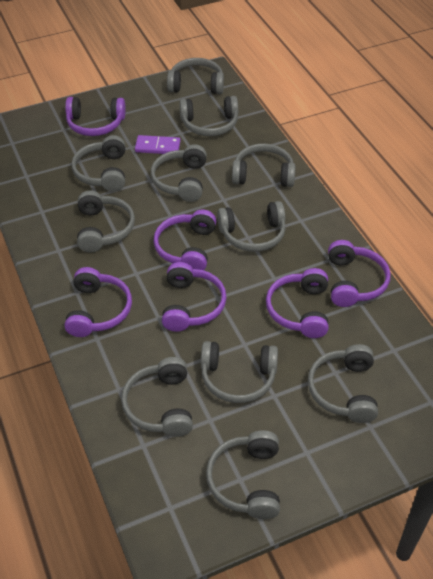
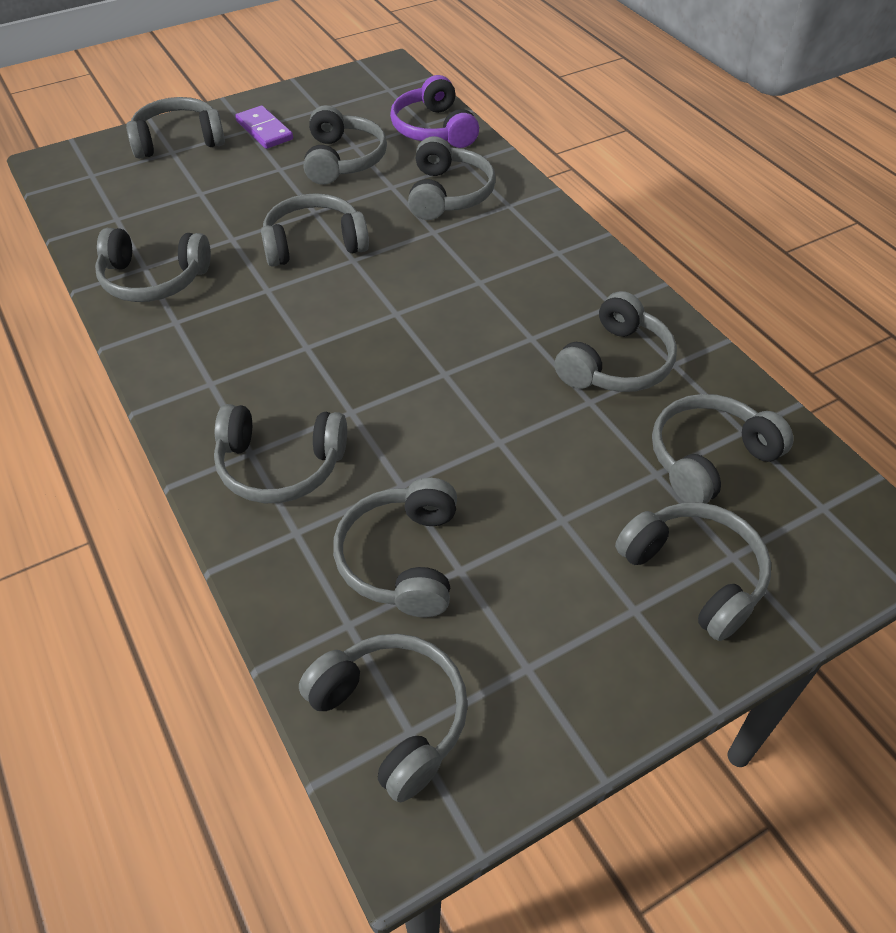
purple headphones: 6 -> 1

